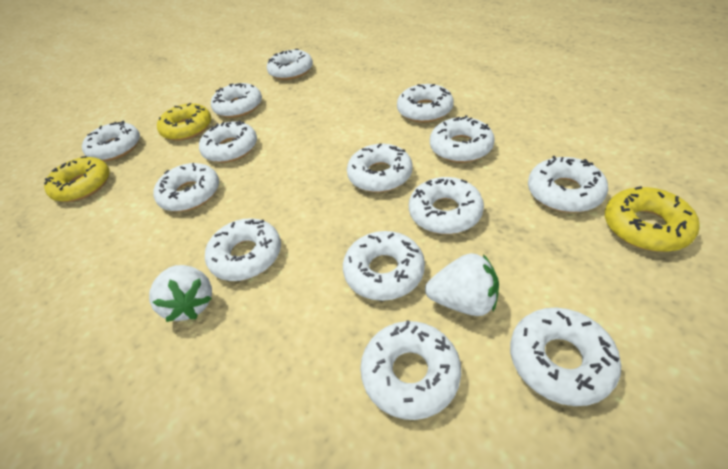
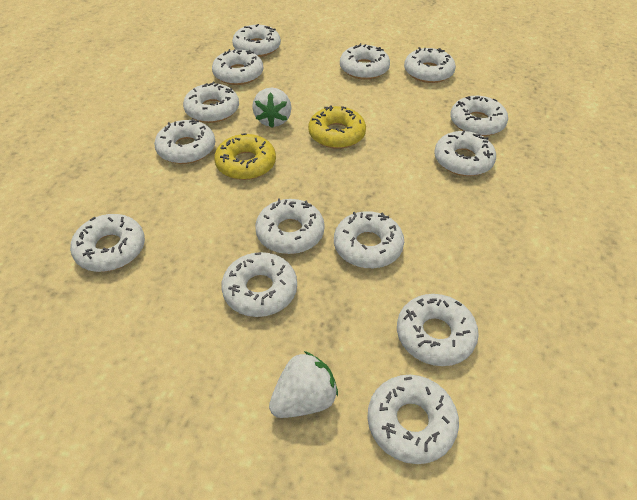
yellow donut: 3 -> 2

